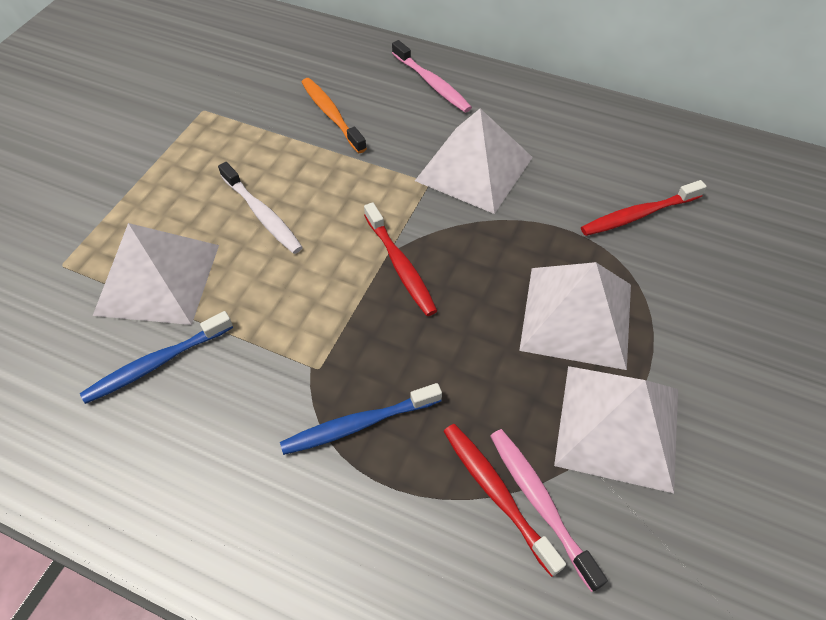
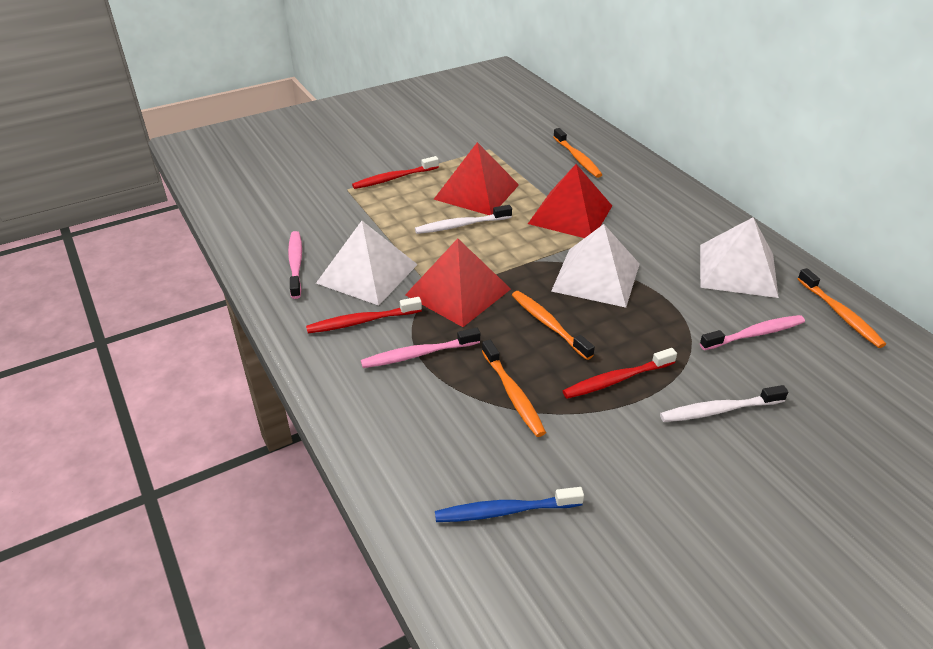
blue toothbrush: 2 -> 1
orange toothbrush: 1 -> 4
pink toothbrush: 2 -> 3
red pyramid: 0 -> 3
white pyramid: 4 -> 3
white toothbrush: 1 -> 2

